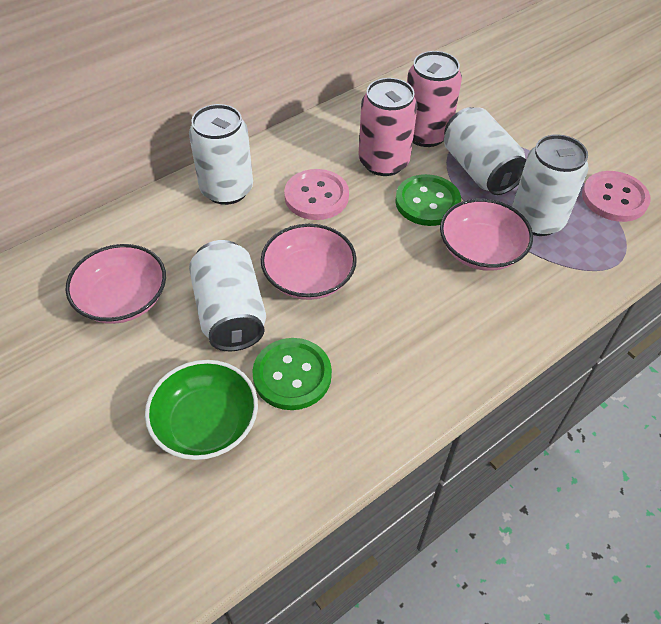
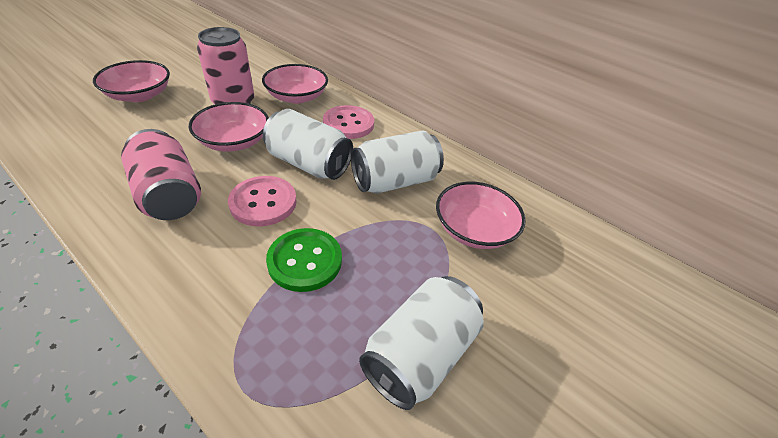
green bowl: 1 -> 0
green button: 2 -> 1
pink bowl: 3 -> 4
white can: 4 -> 3

